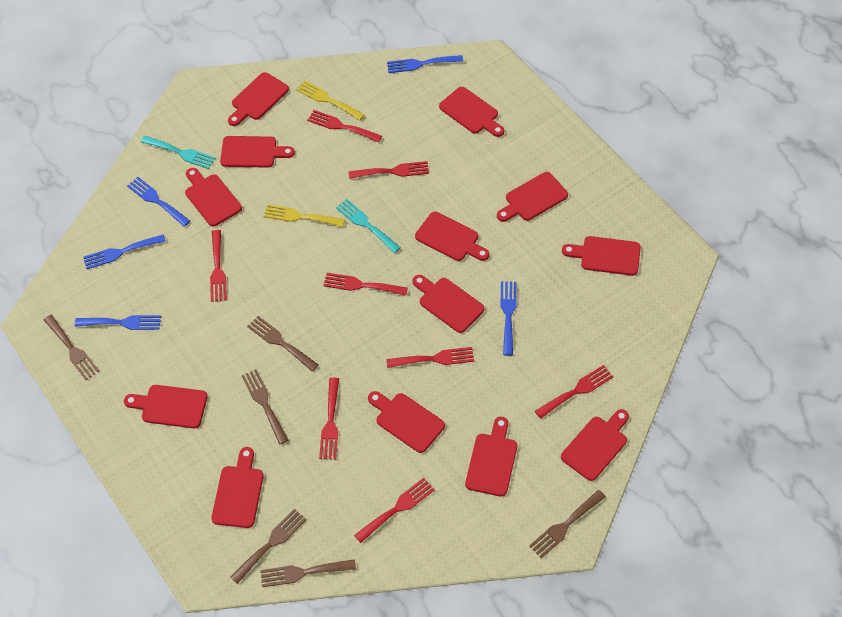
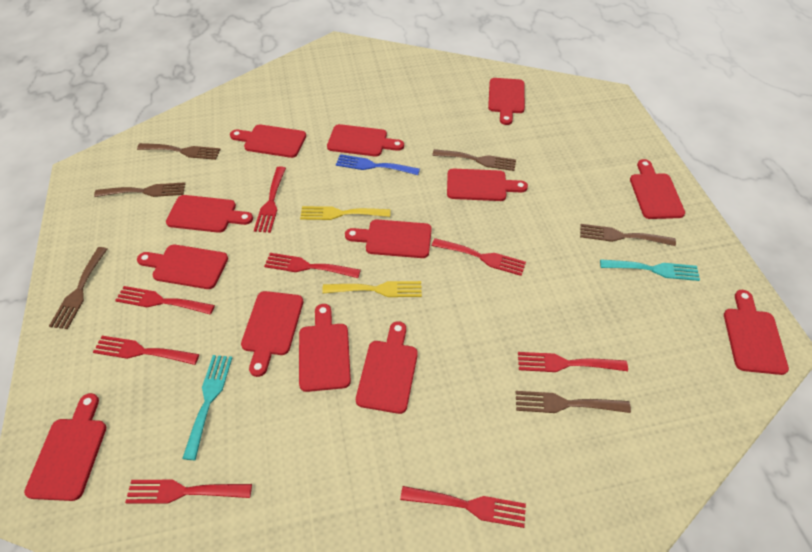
blue fork: 5 -> 1

